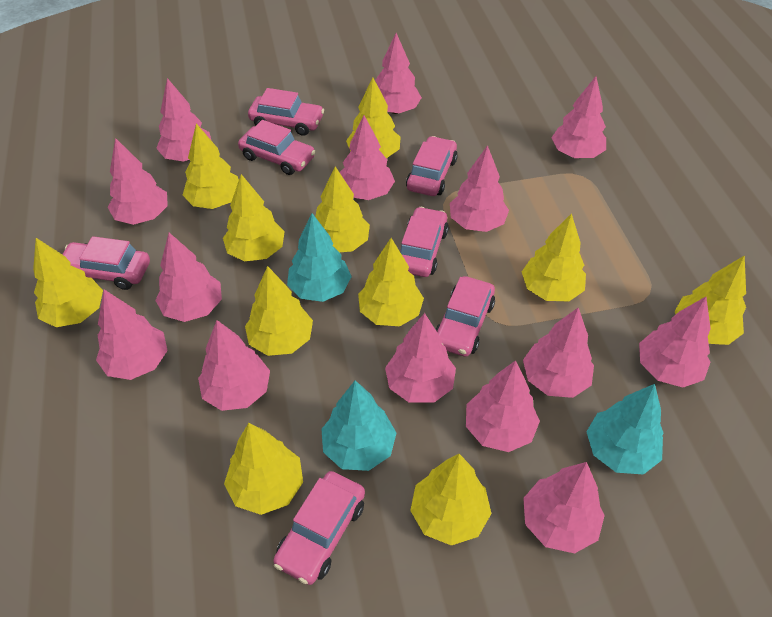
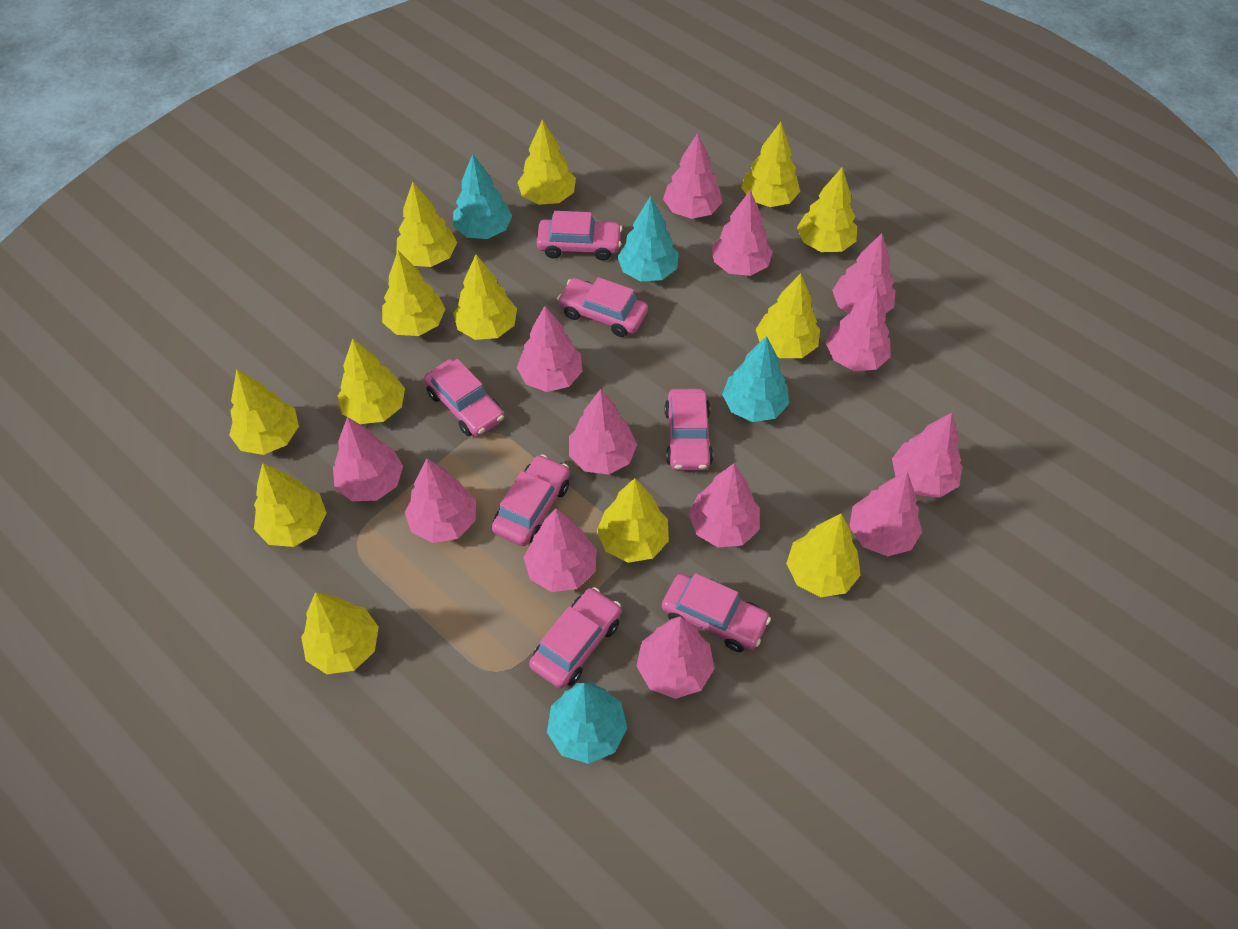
pink tree: 14 -> 13
turquoise tree: 3 -> 4
yellow tree: 11 -> 13

